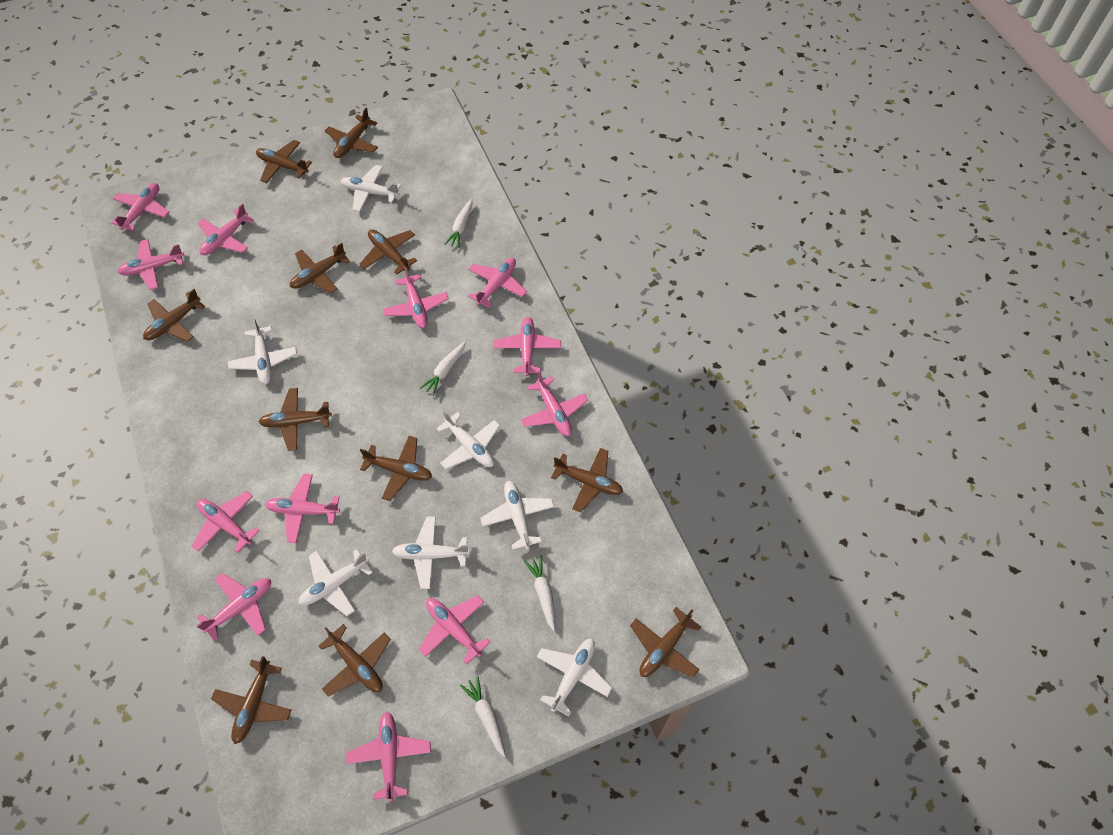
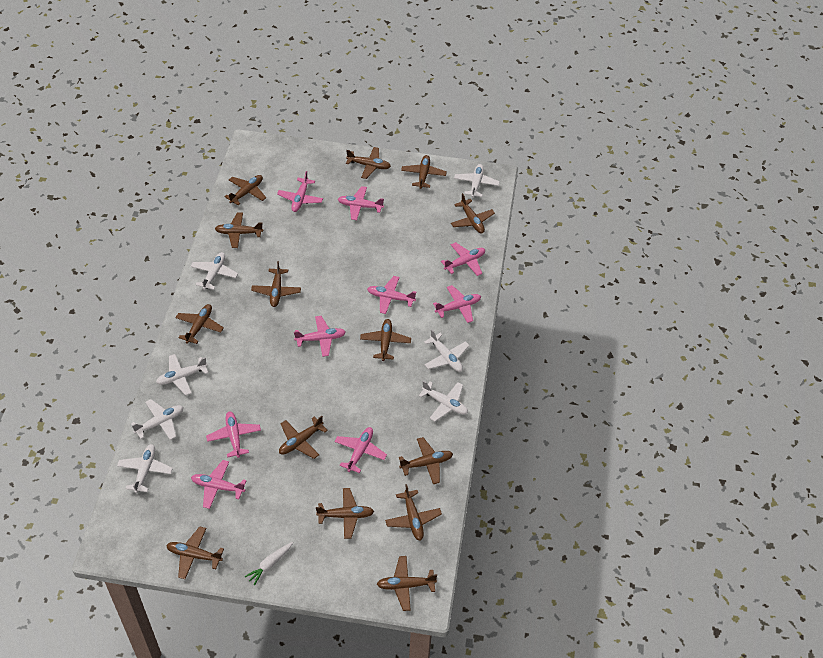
brown plane: 11 -> 14
pink plane: 12 -> 9
white carrot: 4 -> 1

